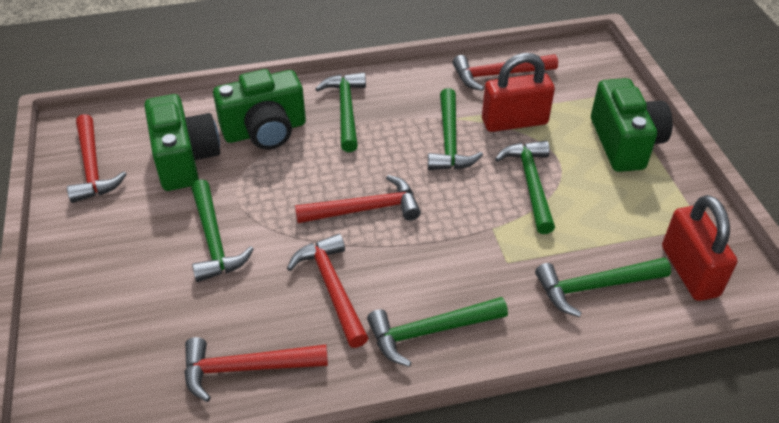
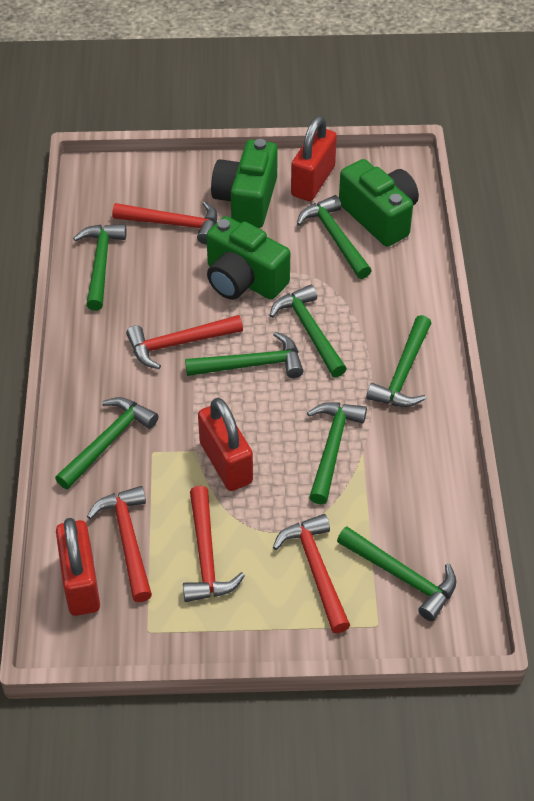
green hammer: 6 -> 8
red padlock: 2 -> 3

